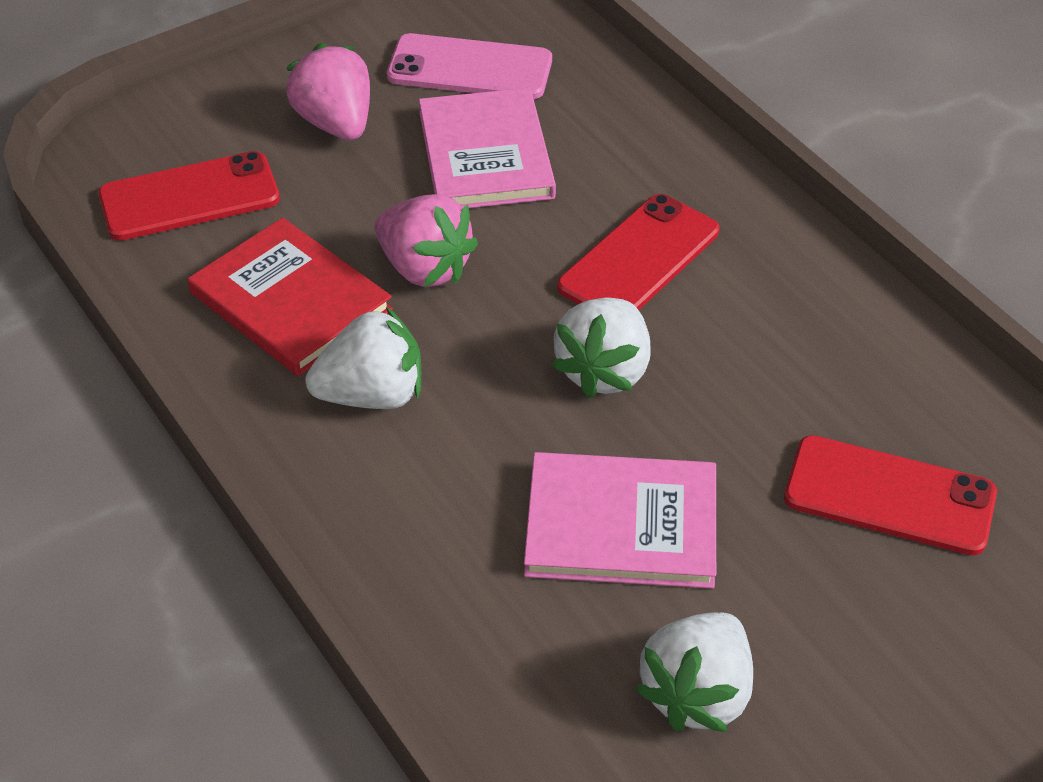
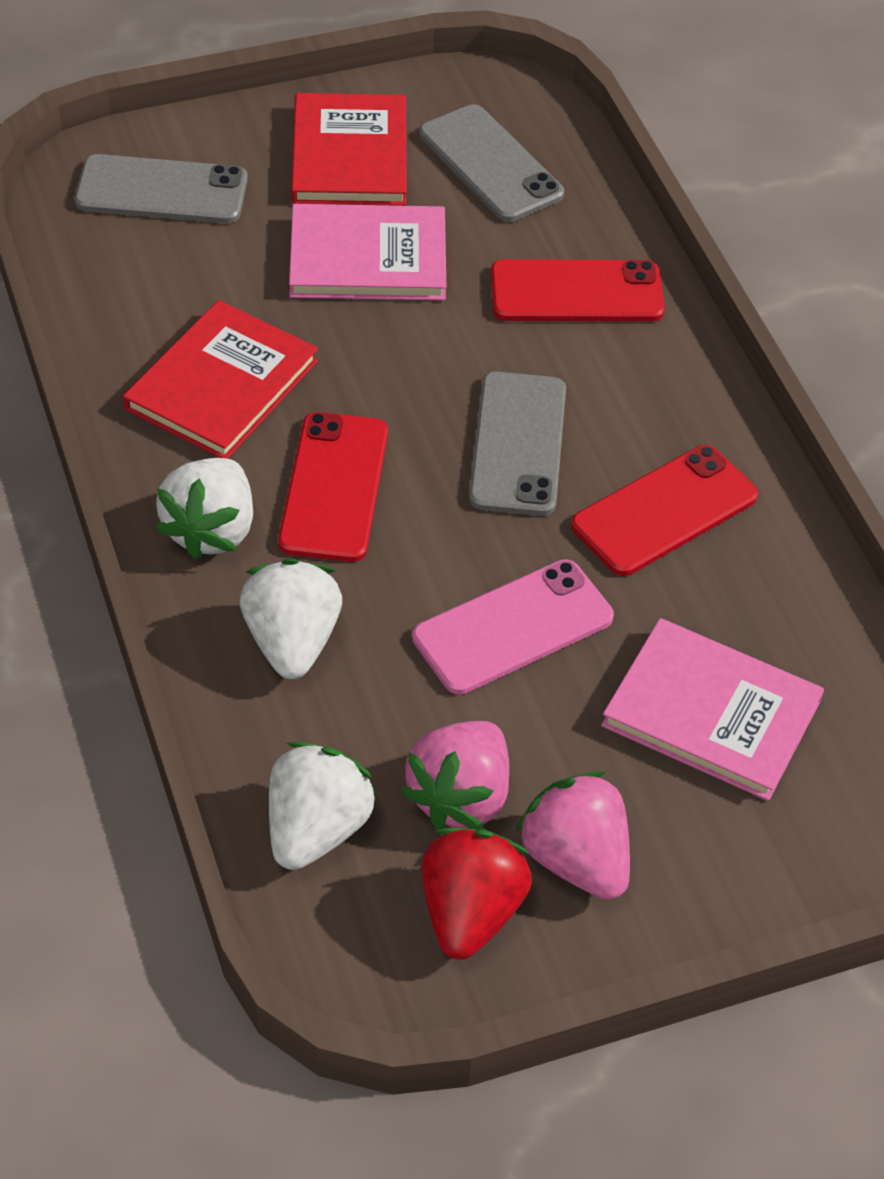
grey phone: 0 -> 3
red book: 1 -> 2
red strawberry: 0 -> 1

